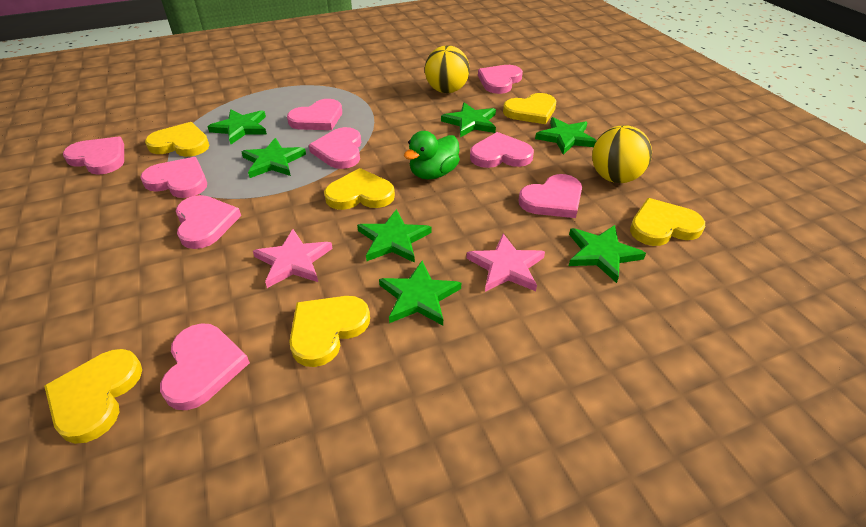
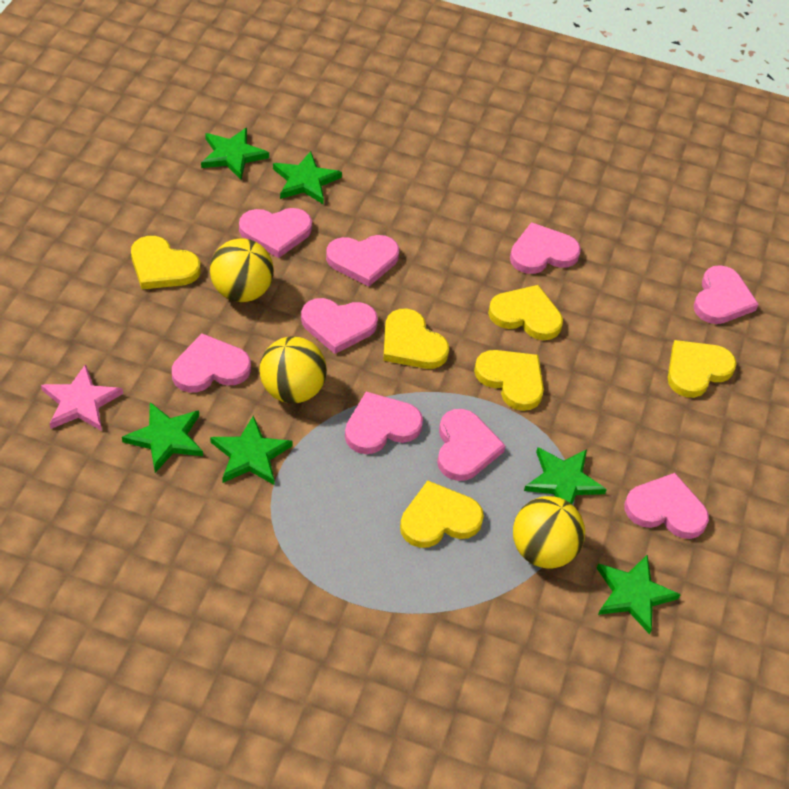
green duck: 1 -> 0
green star: 7 -> 6
pink star: 2 -> 1
yellow ball: 2 -> 3

